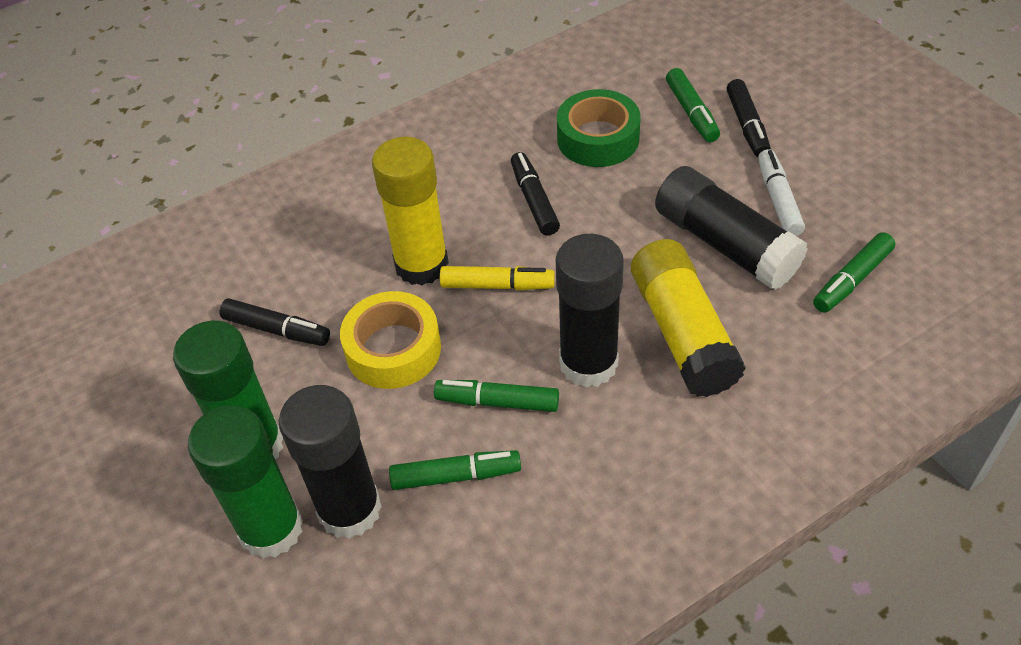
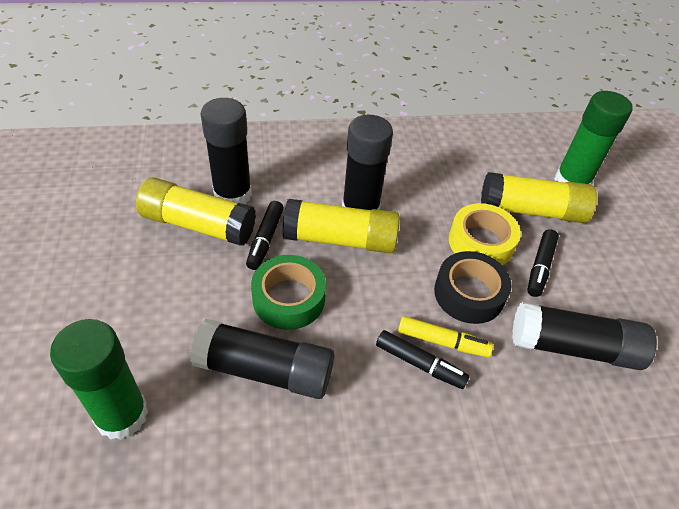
black glue stick: 3 -> 4
black tape: 0 -> 1
green marker: 4 -> 0
white marker: 1 -> 0
yellow glue stick: 2 -> 3

